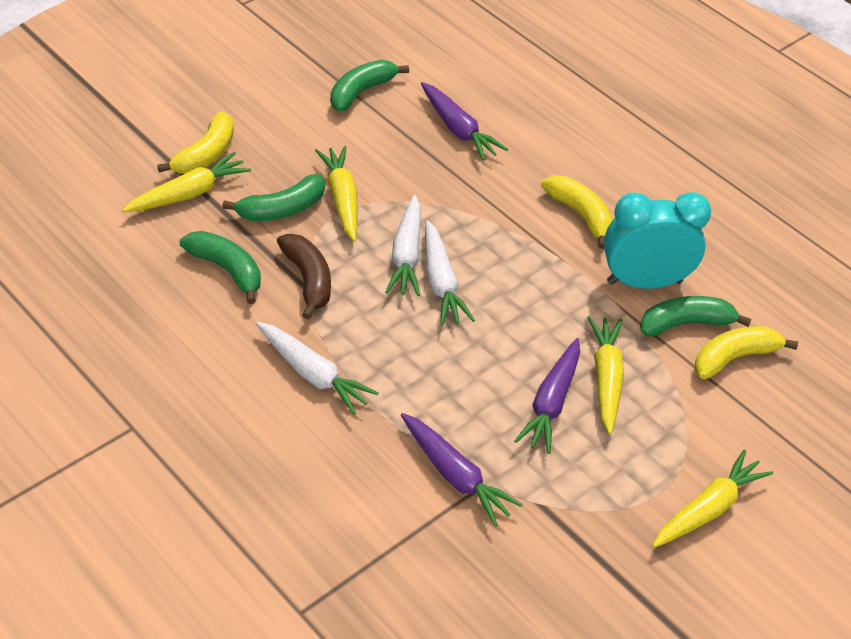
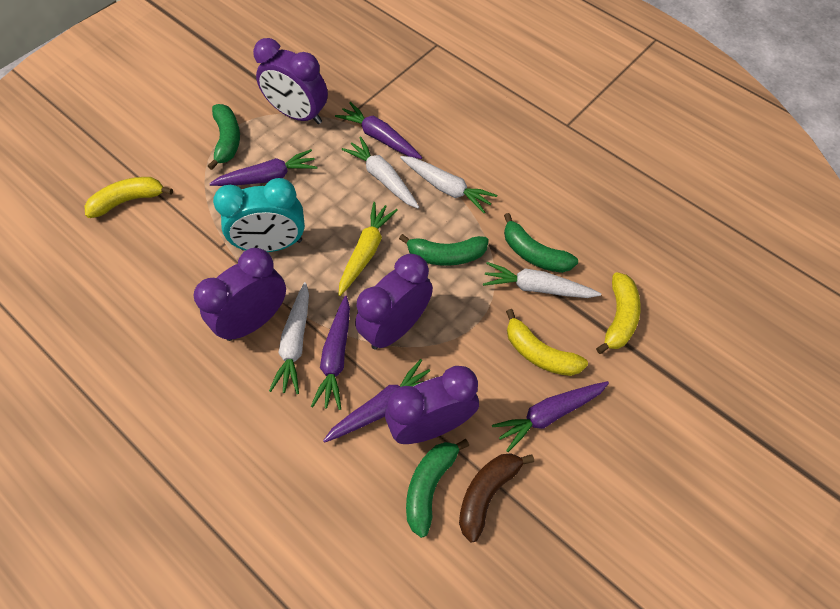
purple carrot: 3 -> 5
purple clock: 0 -> 4
white carrot: 3 -> 4
yellow carrot: 4 -> 1

